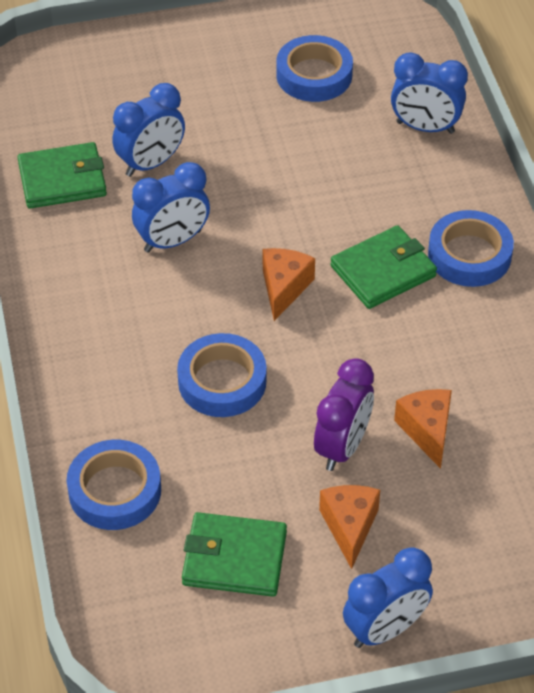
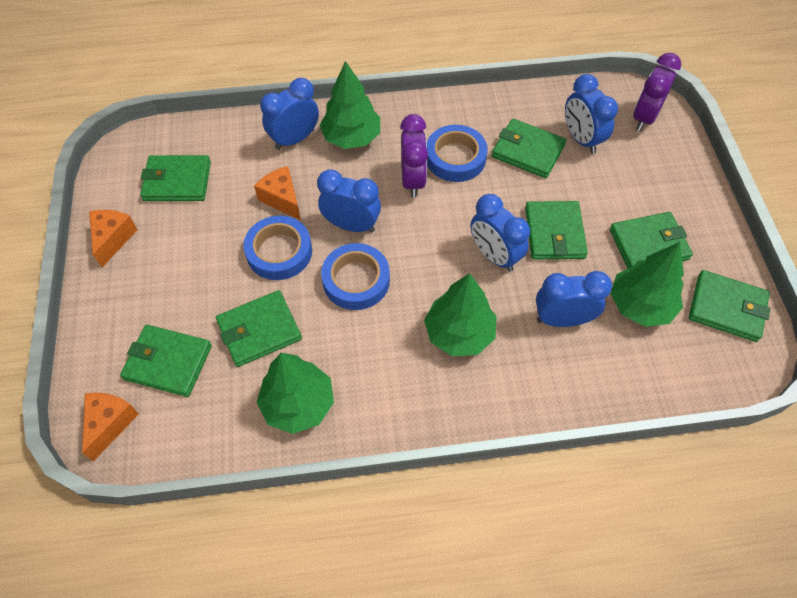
blue clock: 4 -> 5
blue tape: 4 -> 3
green tree: 0 -> 4
green wallet: 3 -> 7
purple clock: 1 -> 2

